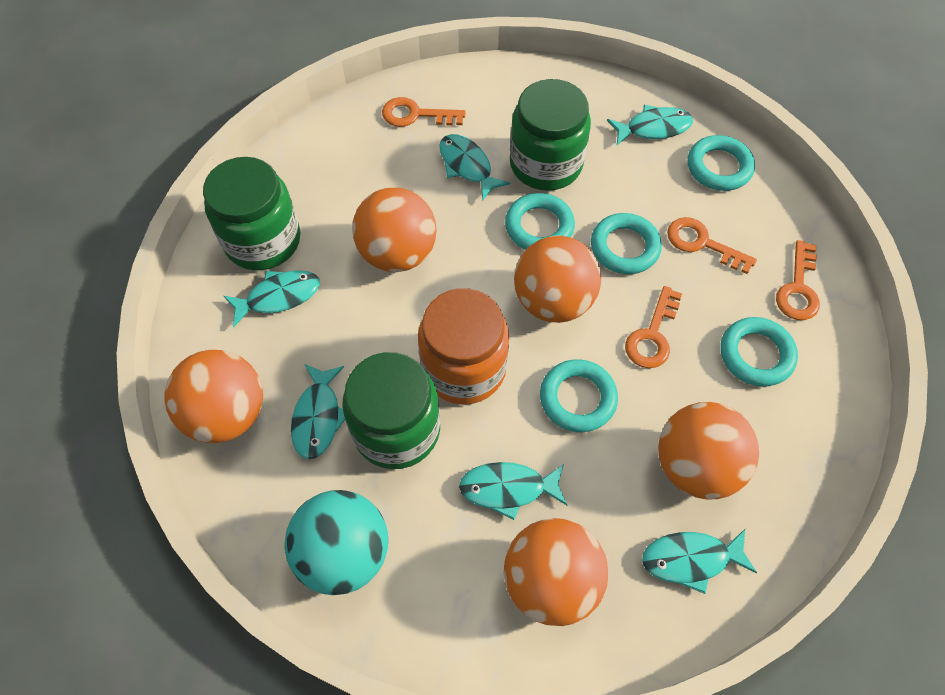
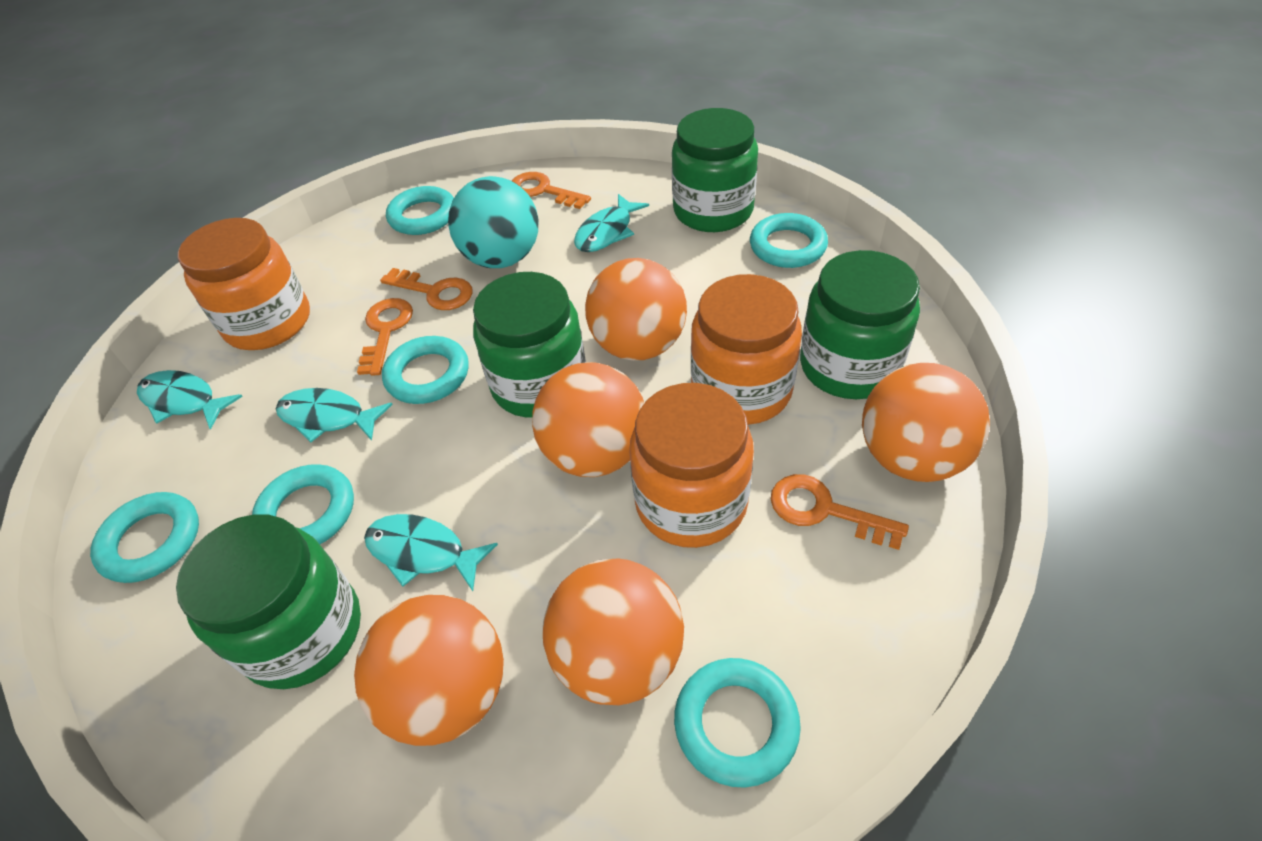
green jar: 3 -> 4
orange jar: 1 -> 3
turquoise fish: 6 -> 4
turquoise ring: 5 -> 6

